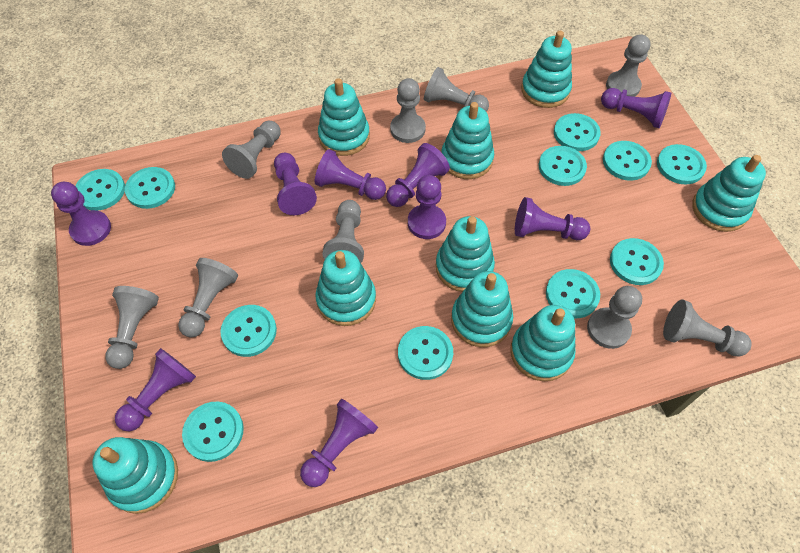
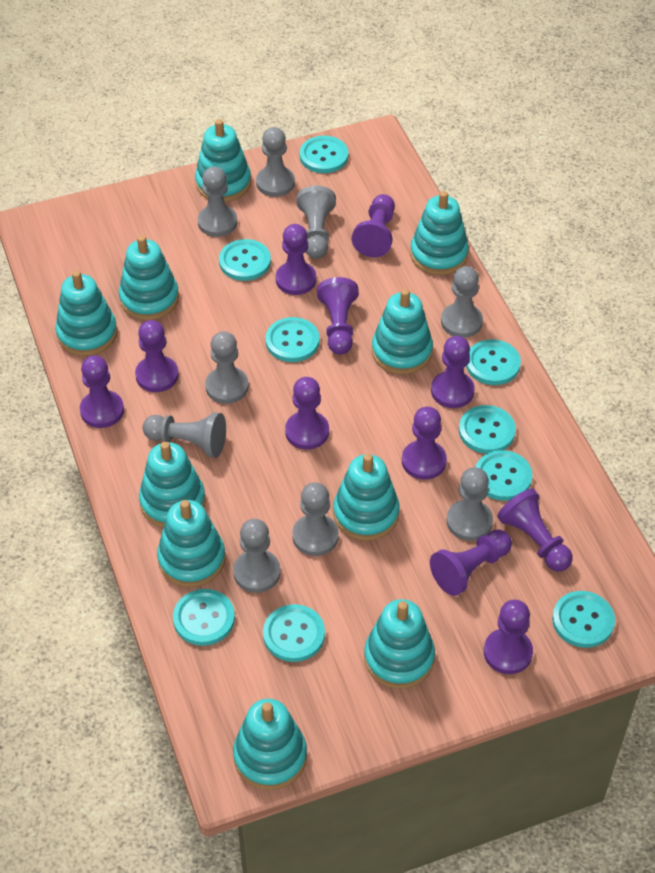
purple pawn: 9 -> 11
turquoise button: 11 -> 9
turquoise stacking toy: 9 -> 10

